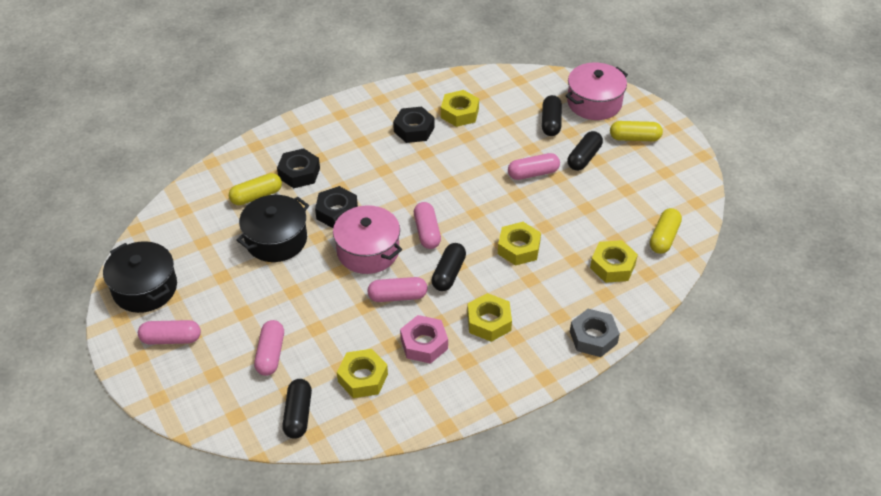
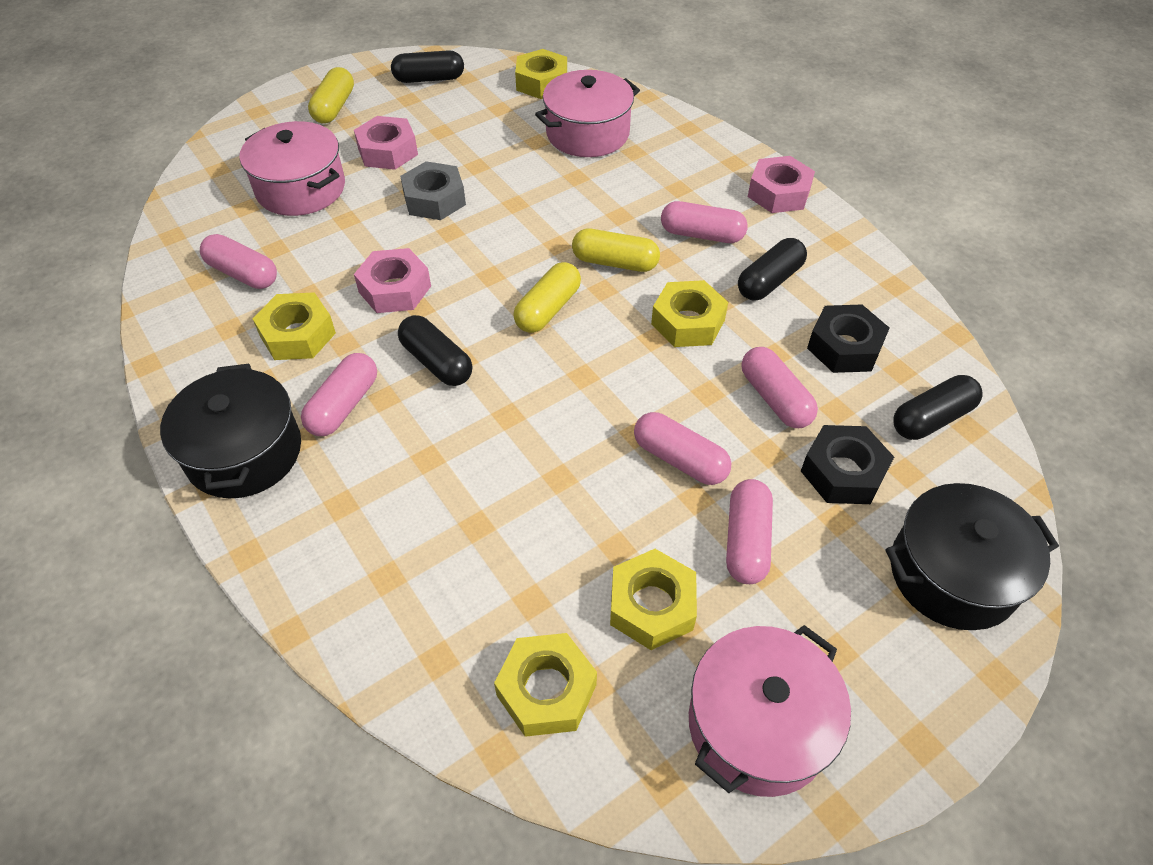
black nut: 3 -> 2
pink capsule: 5 -> 6
pink nut: 1 -> 3
pink pot: 2 -> 3

